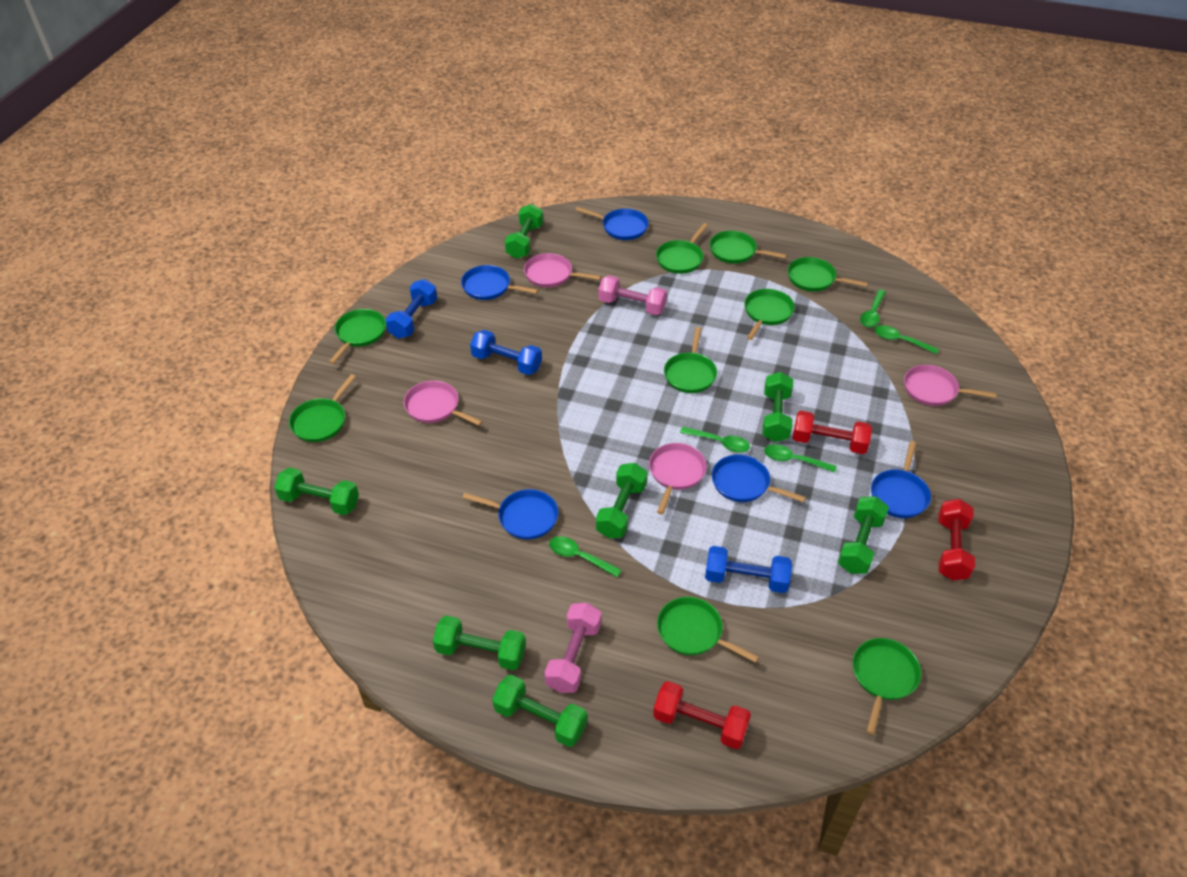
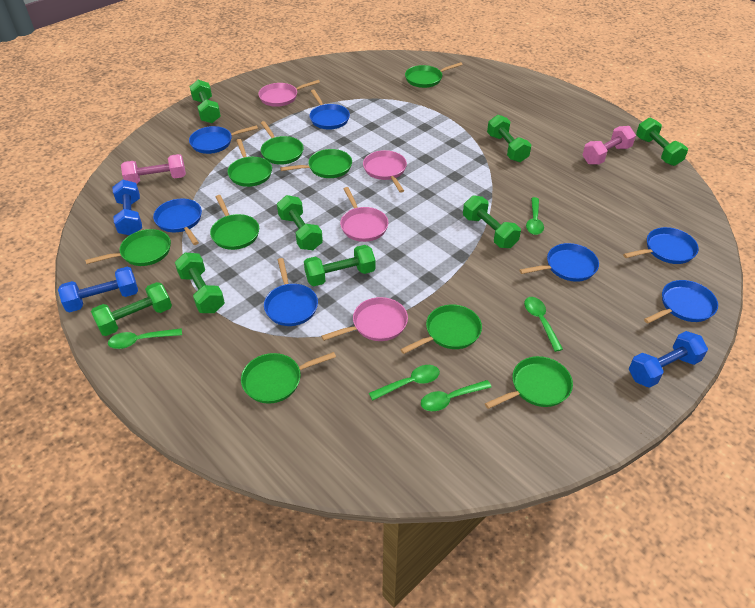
blue pan: 5 -> 7
green dumbbell: 7 -> 8
red dumbbell: 3 -> 0

